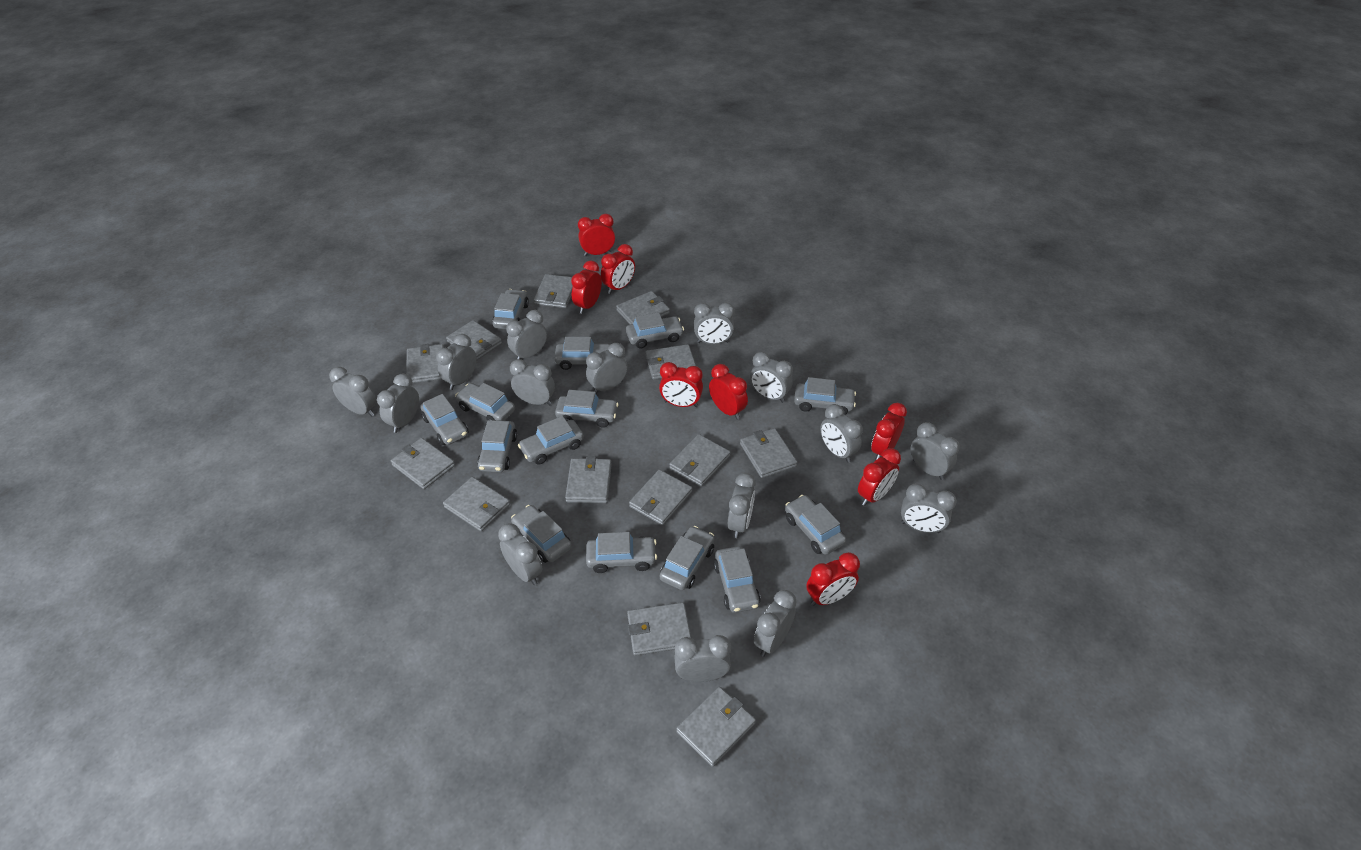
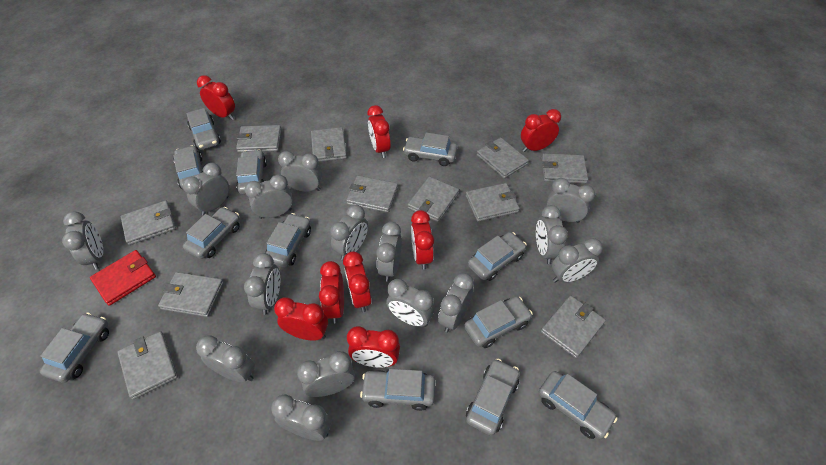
grey car: 14 -> 12
grey wallet: 13 -> 11
red wallet: 0 -> 1

